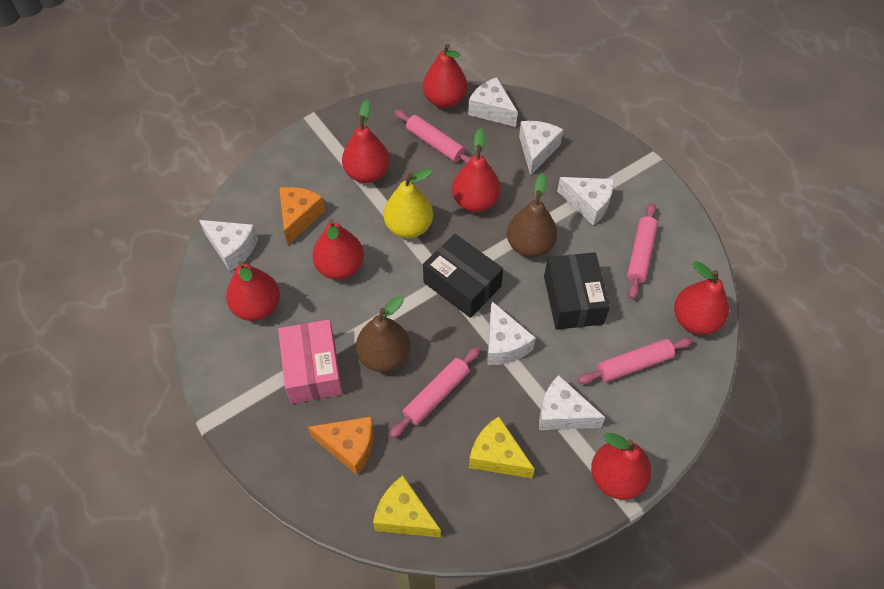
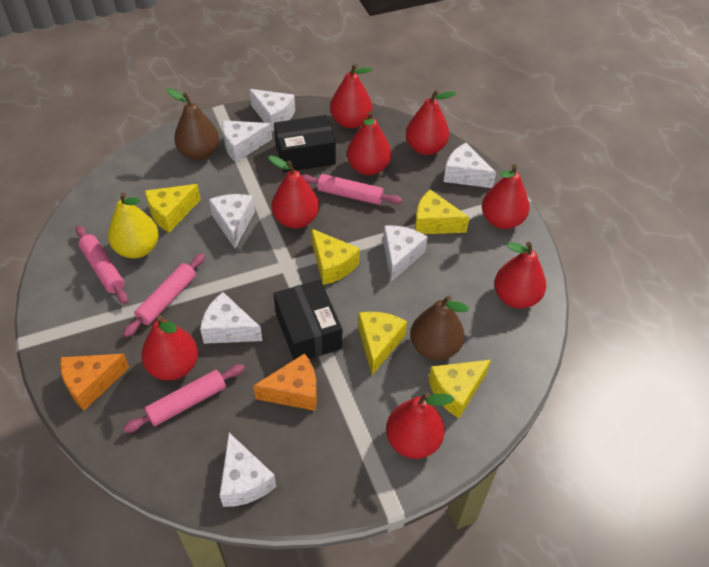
pink box: 1 -> 0
red pear: 7 -> 8
white cheese: 6 -> 7
yellow cheese: 2 -> 5

